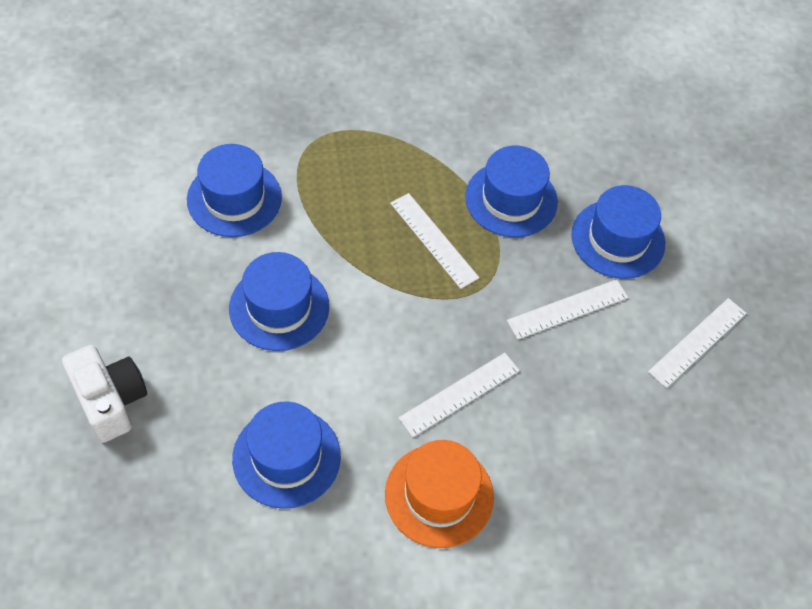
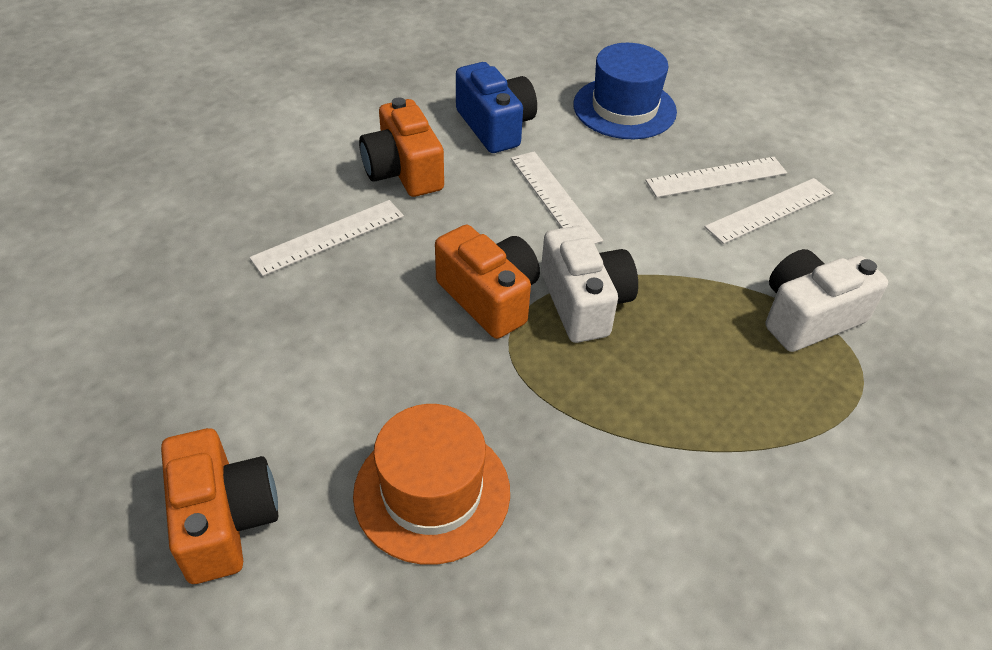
blue camera: 0 -> 1
blue hat: 5 -> 1
orange camera: 0 -> 3
white camera: 1 -> 2

